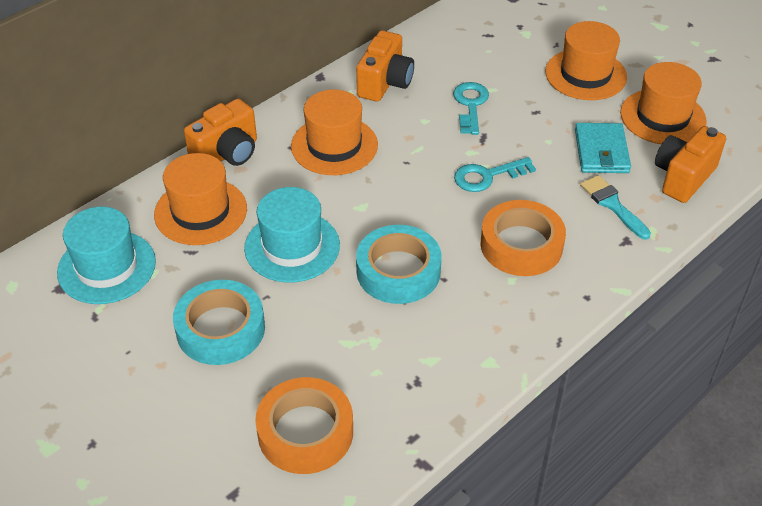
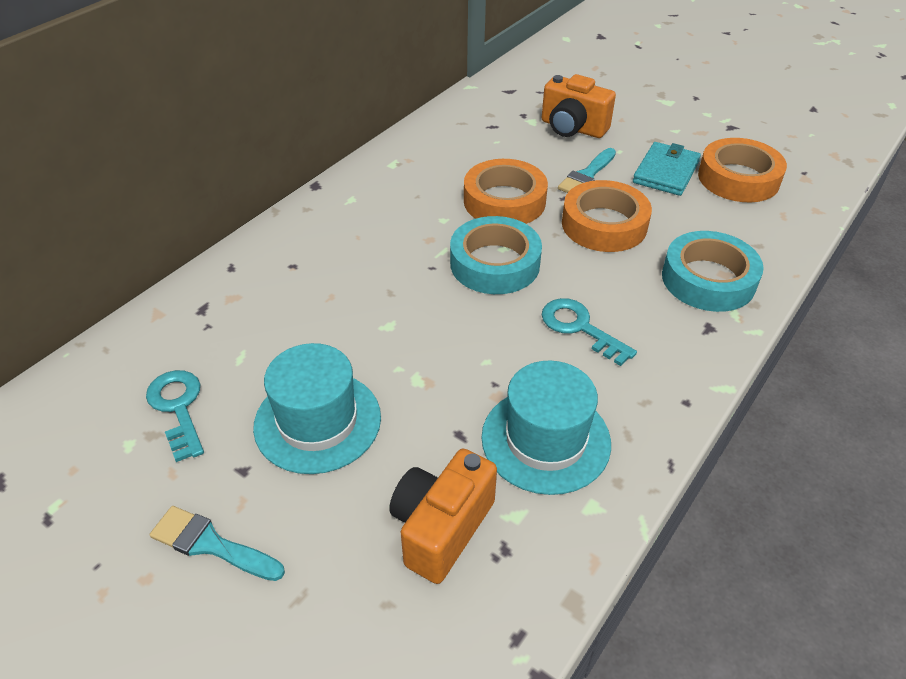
orange camera: 3 -> 2
orange hat: 4 -> 0
orange tape: 2 -> 3
turquoise brush: 1 -> 2

